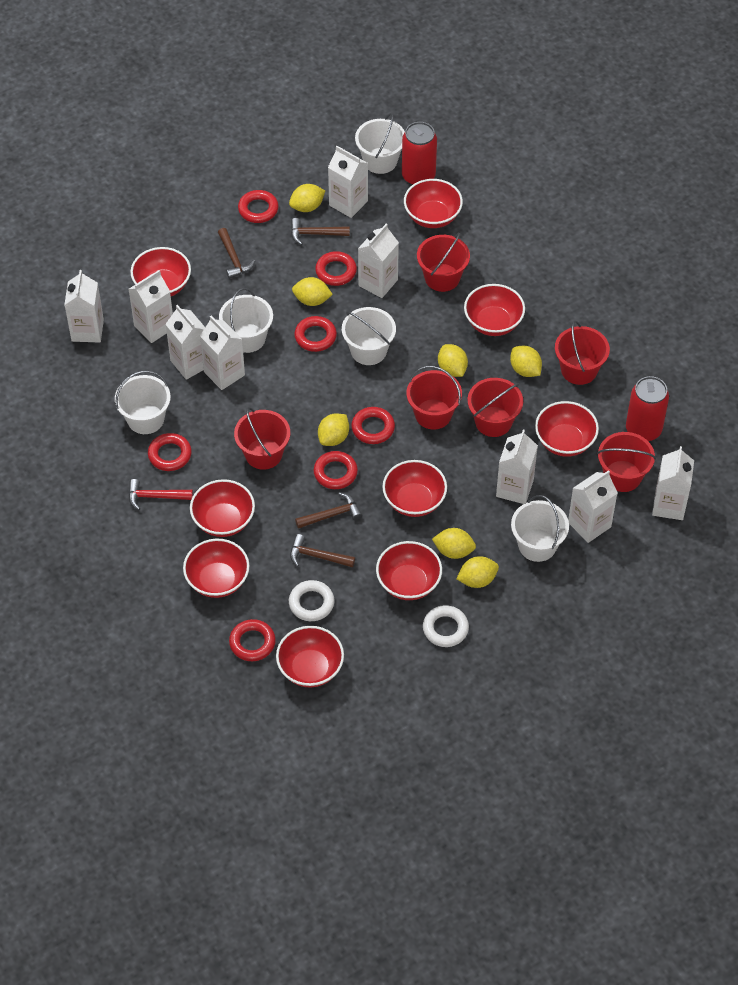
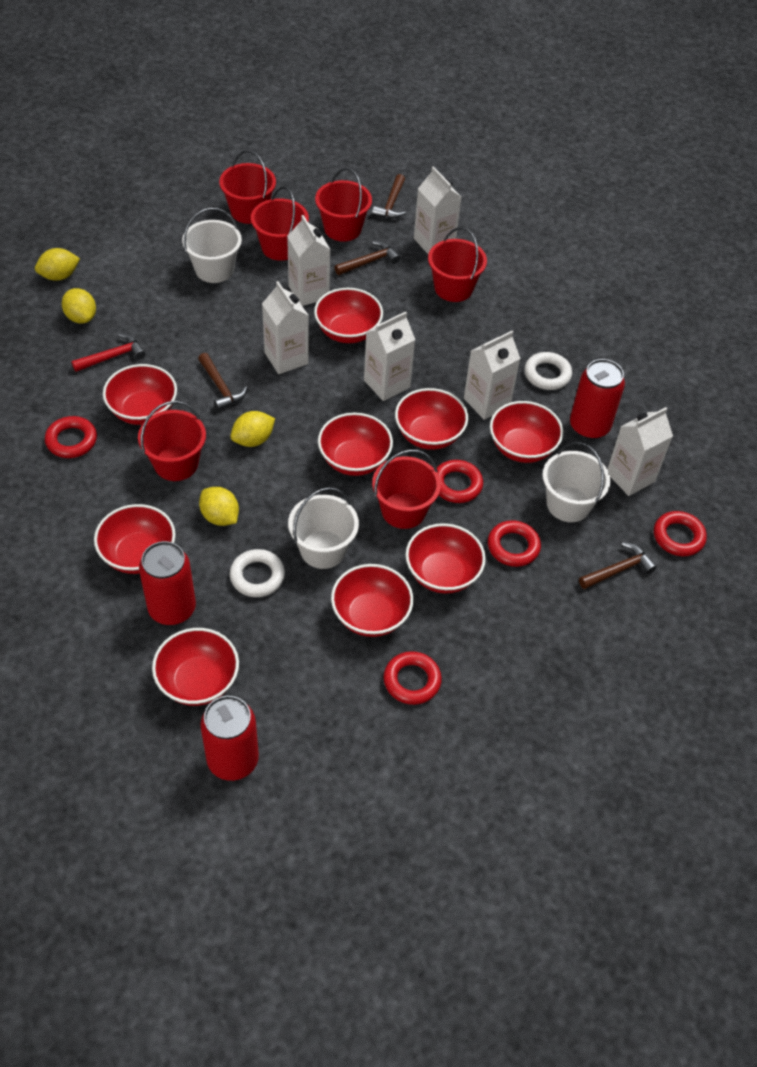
red can: 2 -> 3
red ring: 7 -> 5
white bucket: 5 -> 3
white carton: 9 -> 6
yellow lemon: 7 -> 4

